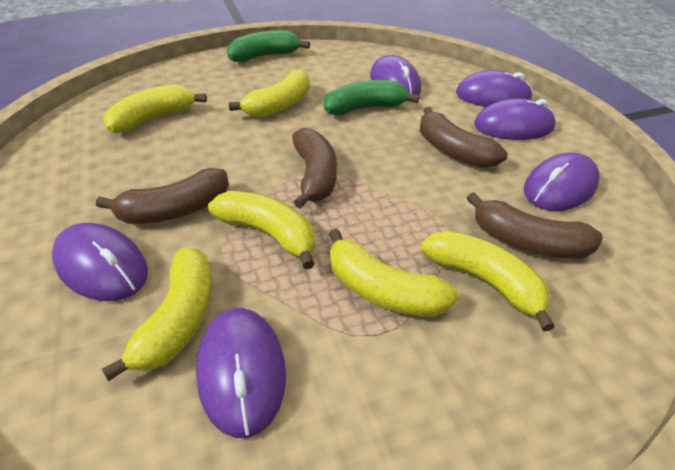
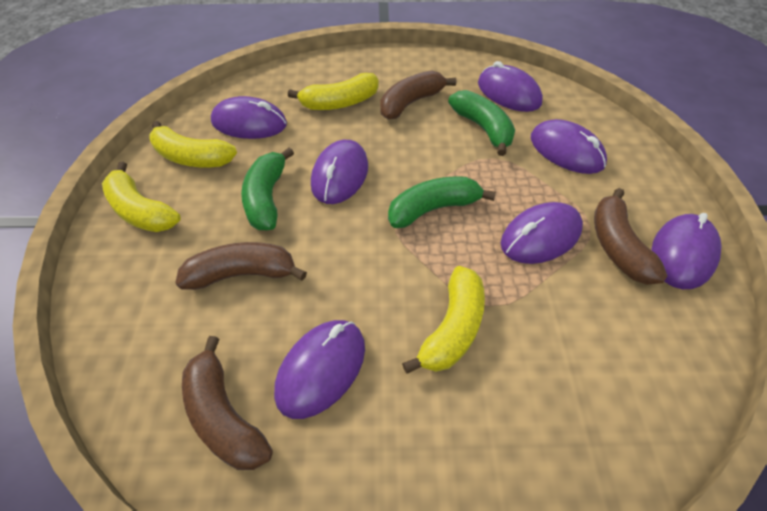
green banana: 2 -> 3
purple mouse: 6 -> 7
yellow banana: 6 -> 4

